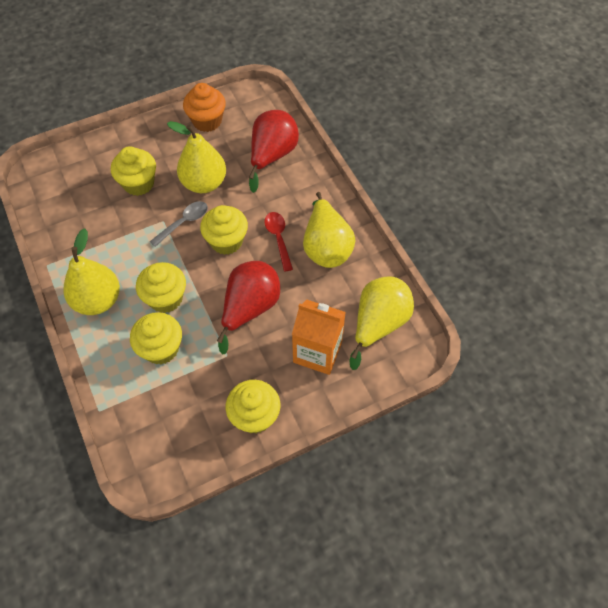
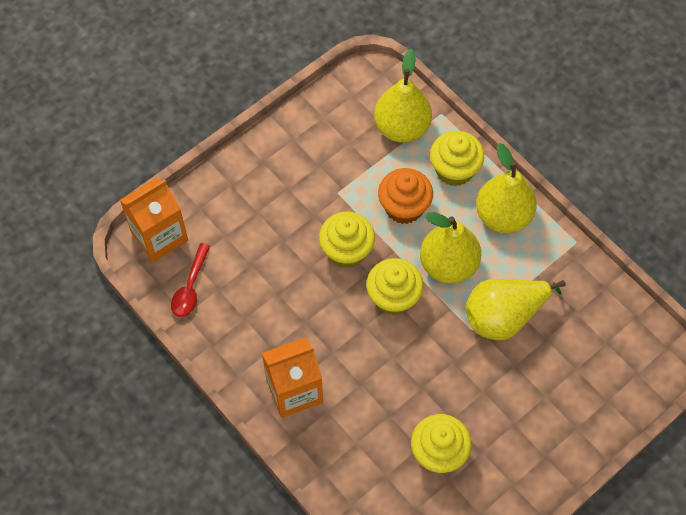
grey spoon: 1 -> 0
orange carton: 1 -> 2
red pear: 2 -> 0
yellow cupcake: 5 -> 4

